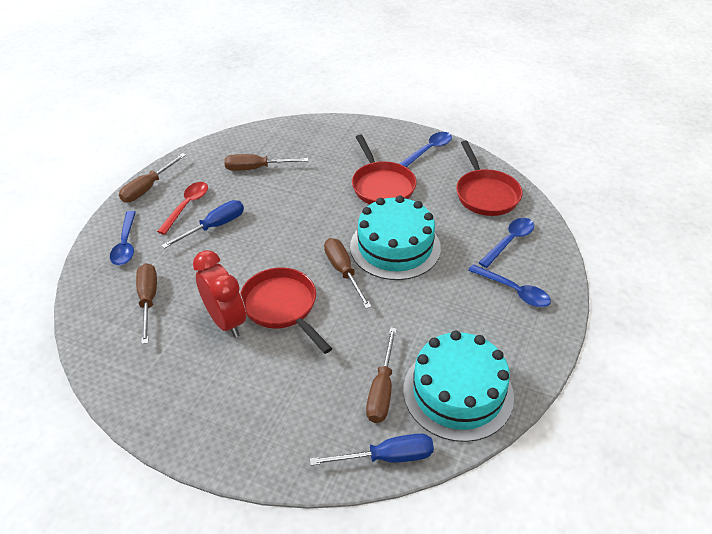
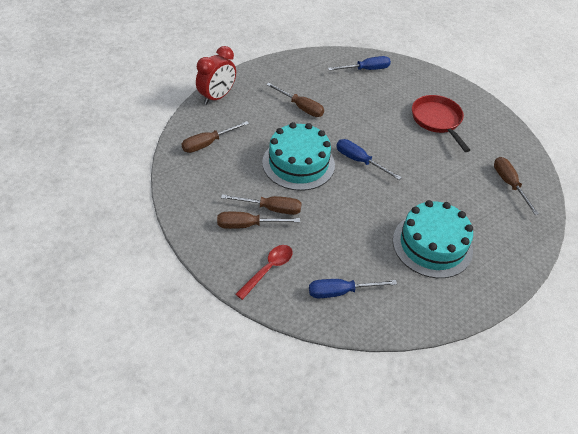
blue screwdriver: 2 -> 3
blue spoon: 4 -> 0
red pan: 3 -> 1

